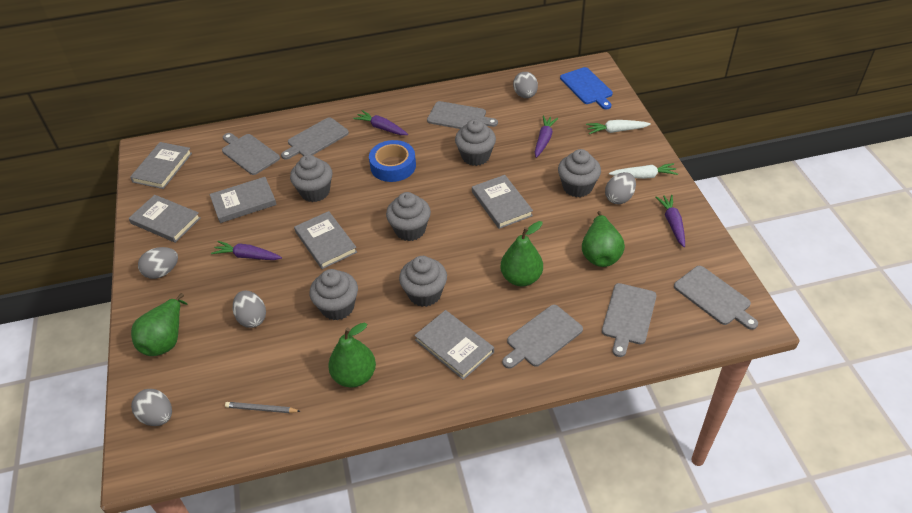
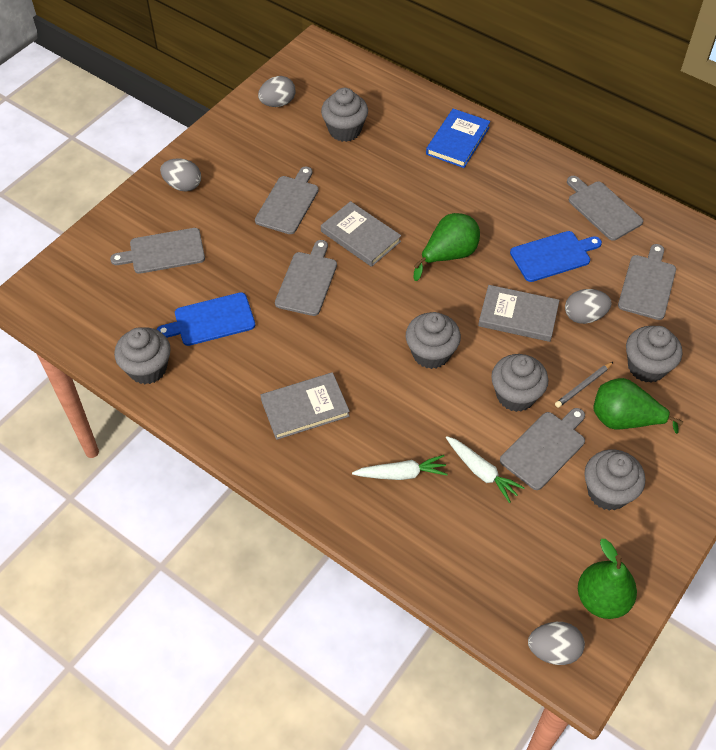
blue book: 0 -> 1
blue cutting board: 1 -> 2
blue tape: 1 -> 0
green pear: 4 -> 3
grey book: 6 -> 3
grey egg: 5 -> 4
purple carrot: 4 -> 0

